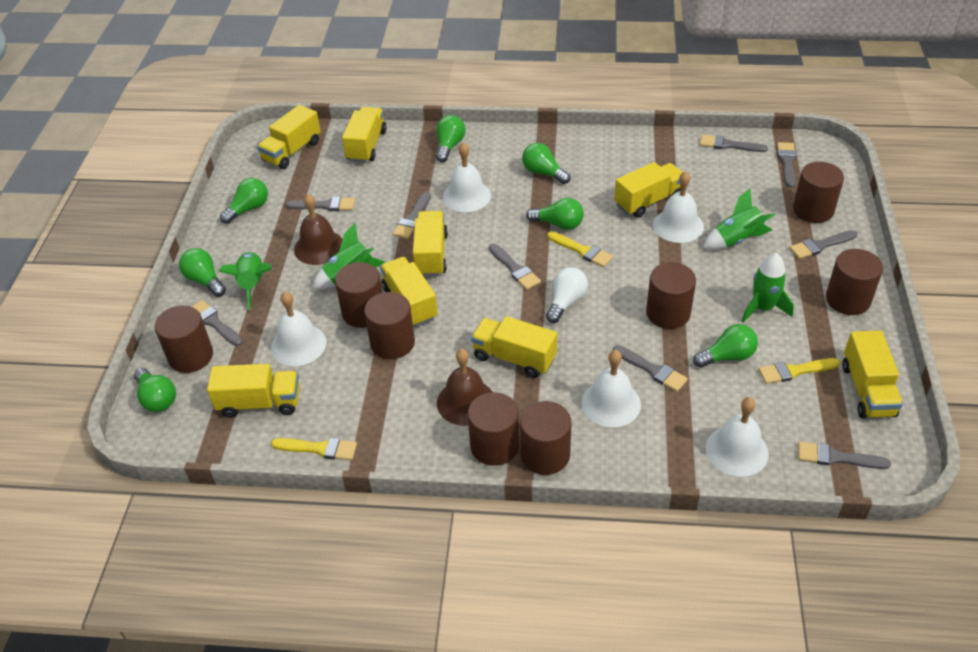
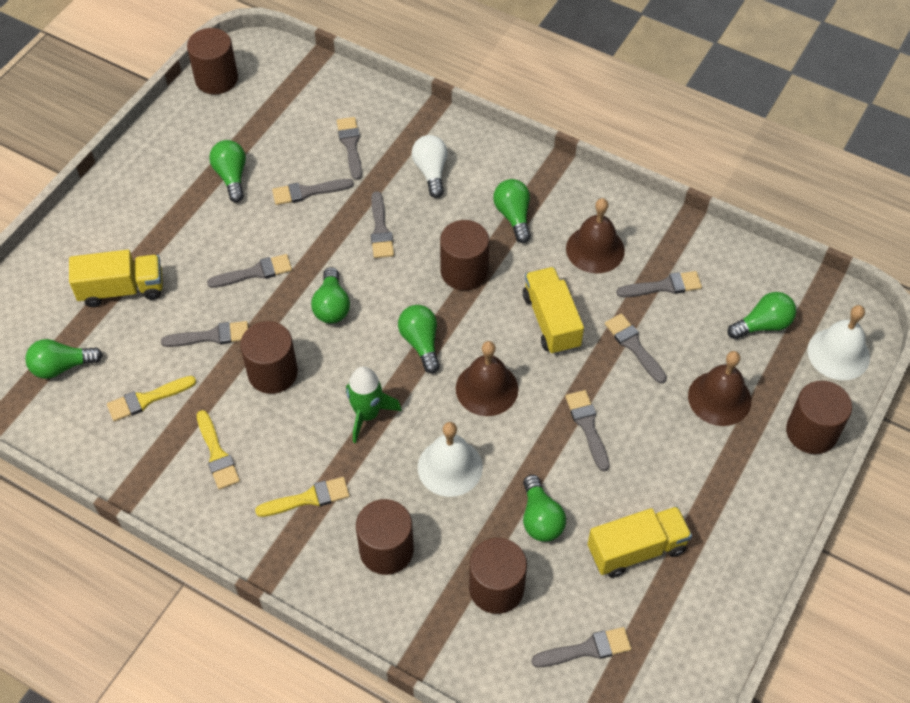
brown bell: 2 -> 3
brown cylinder: 8 -> 6
green rocket: 4 -> 1
white bell: 5 -> 2
yellow truck: 8 -> 3

